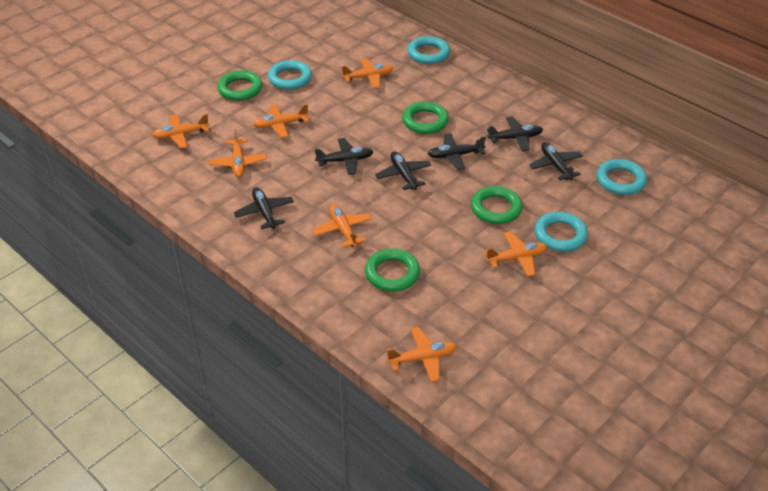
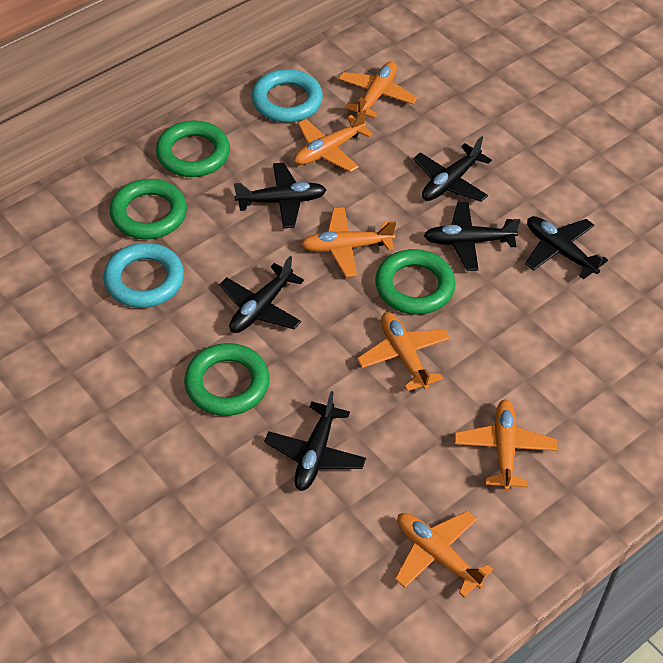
orange plane: 7 -> 6
turquoise ring: 4 -> 2

